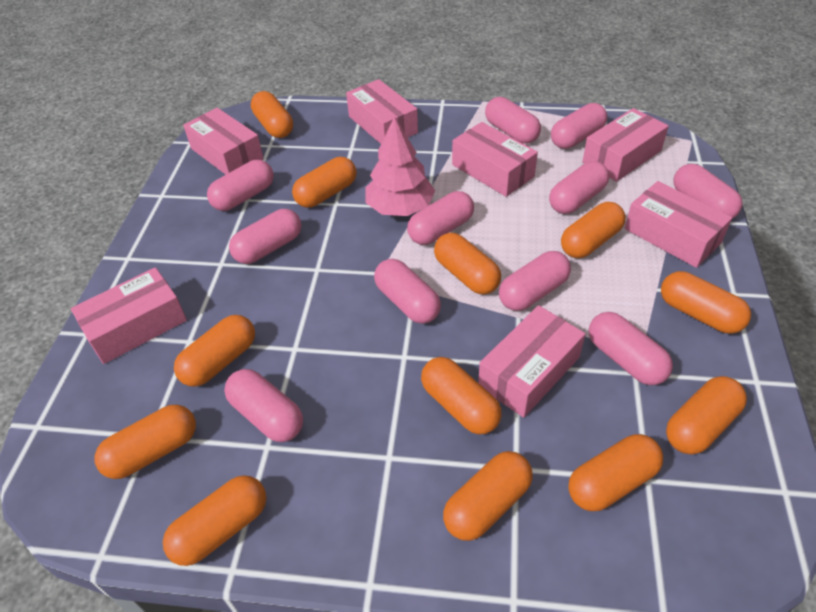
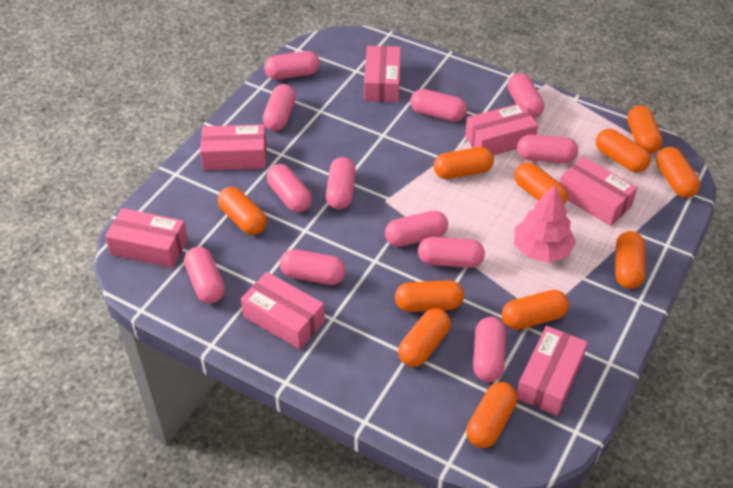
orange capsule: 12 -> 11
pink capsule: 11 -> 12

